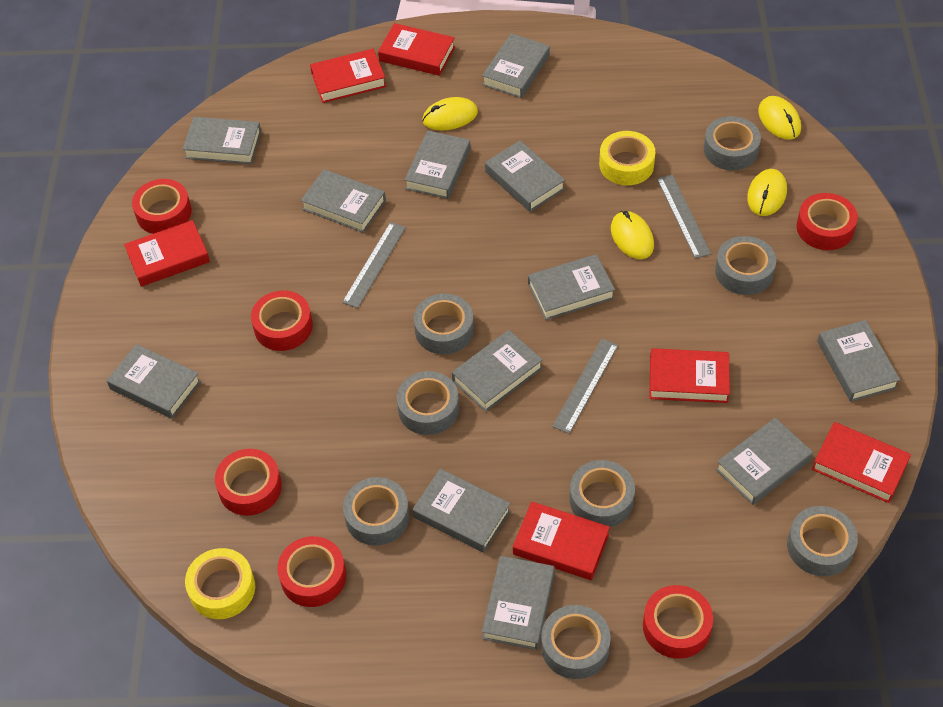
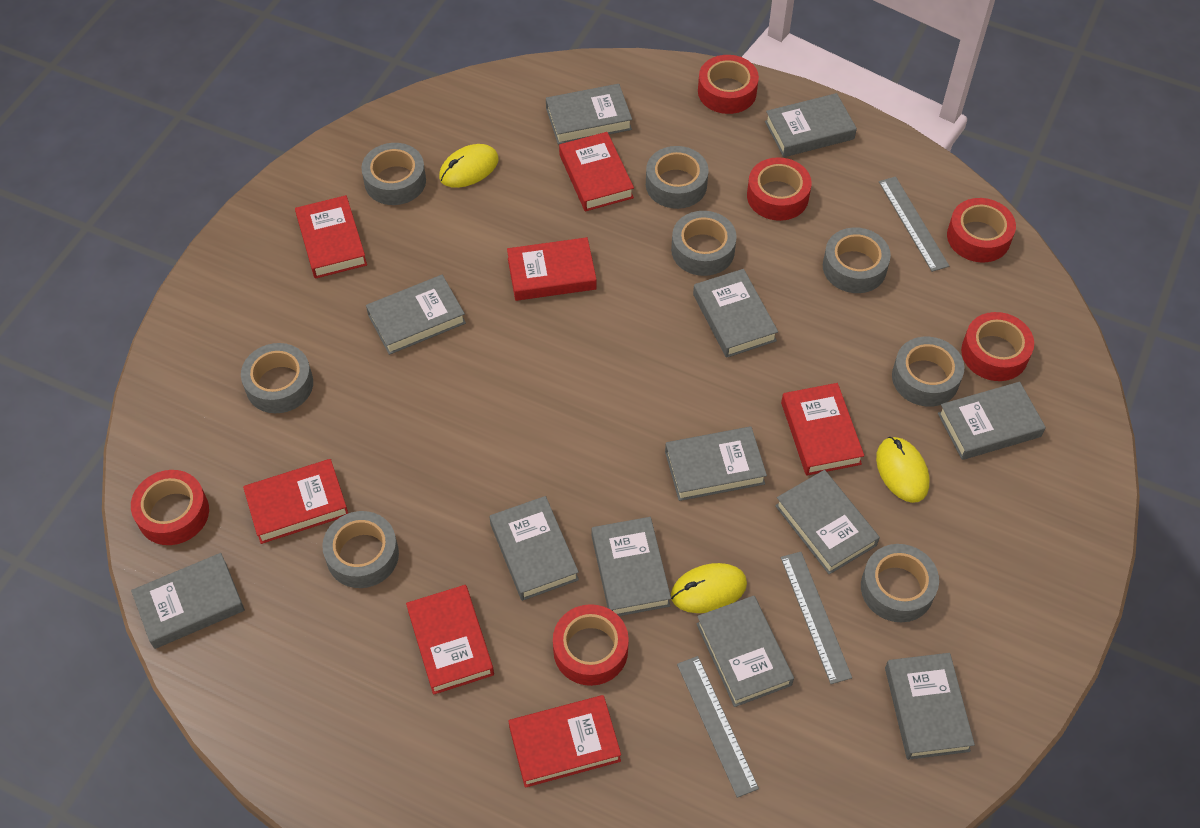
red book: 6 -> 7
yellow mouse: 4 -> 3
yellow tape: 2 -> 0

